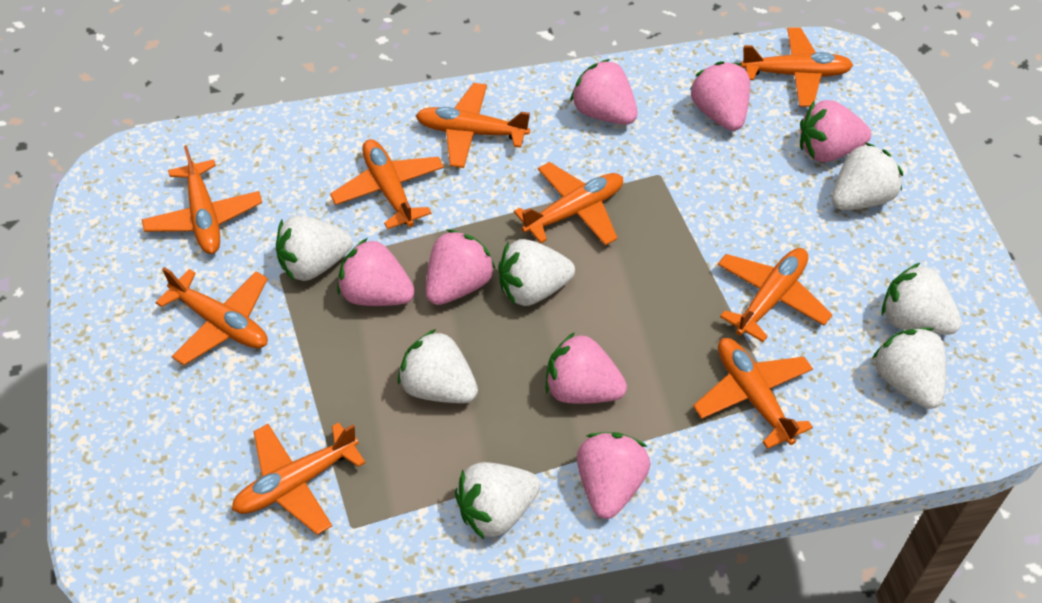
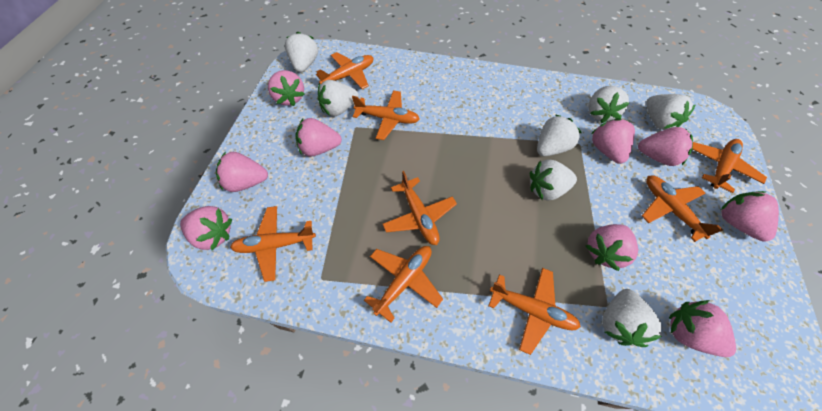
orange plane: 9 -> 8
pink strawberry: 7 -> 9

